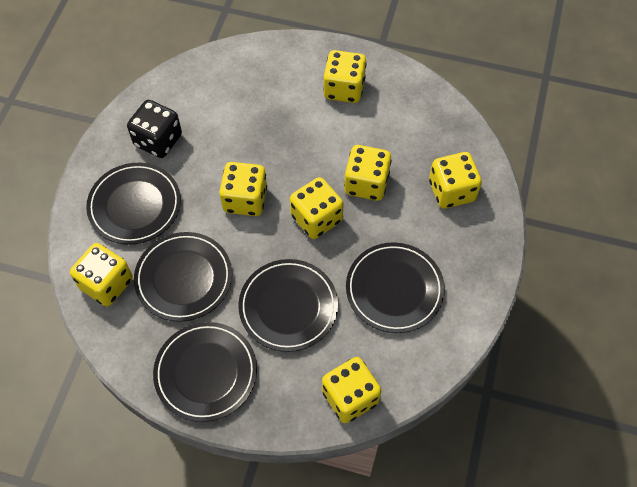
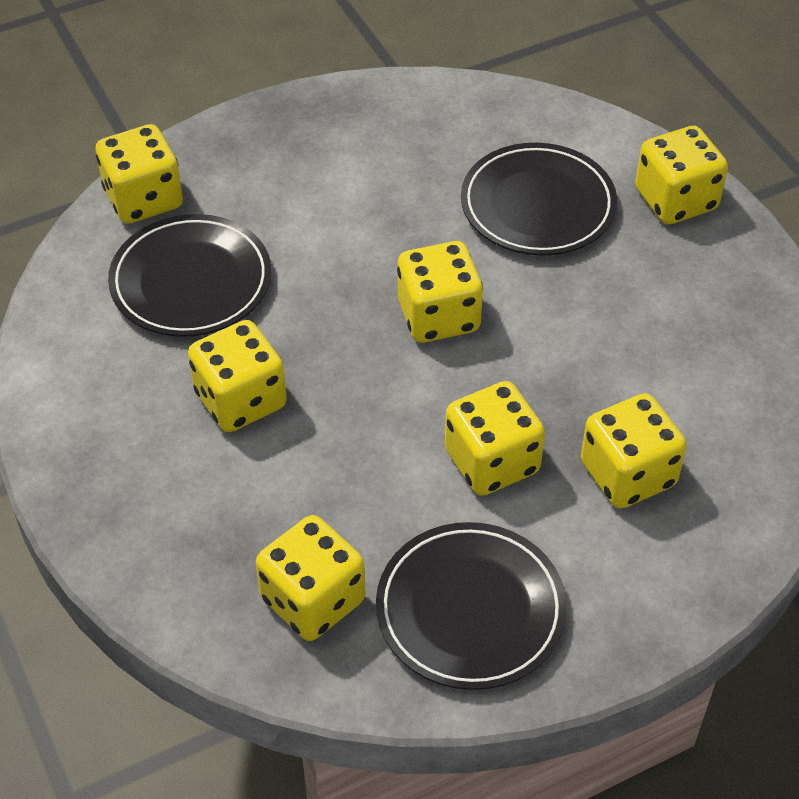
black dice: 1 -> 0
black plate: 5 -> 3

